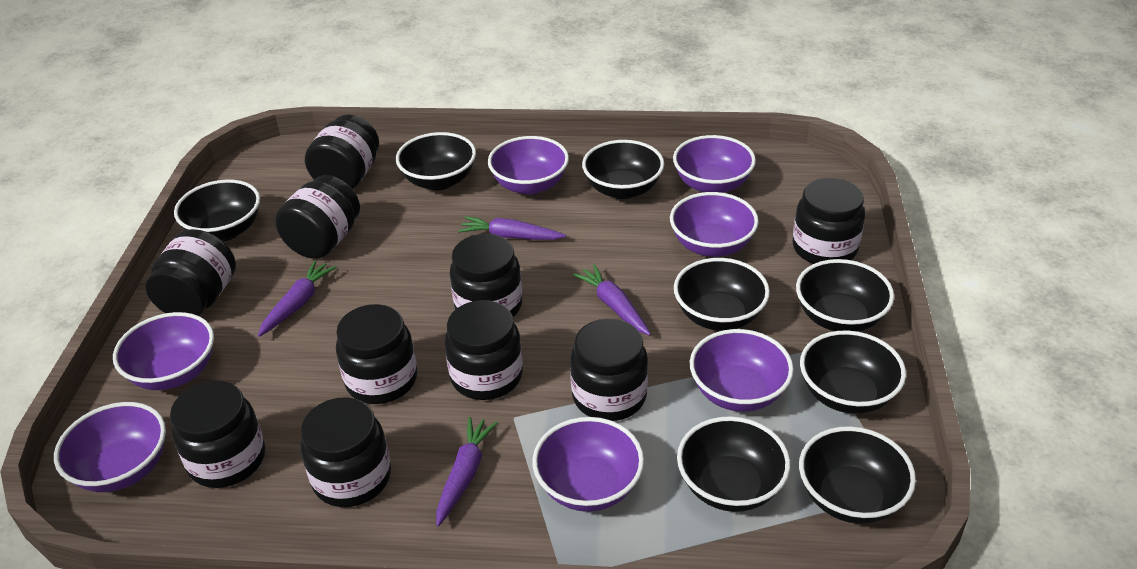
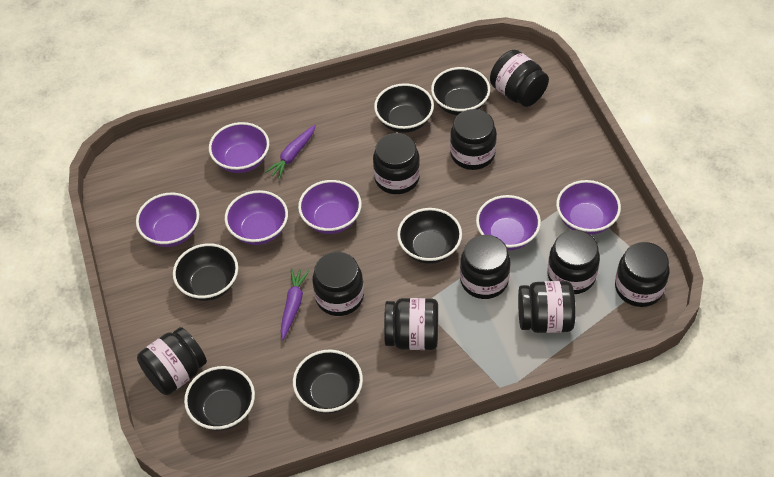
black bowl: 8 -> 6
purple bowl: 7 -> 6
purple carrot: 4 -> 2

